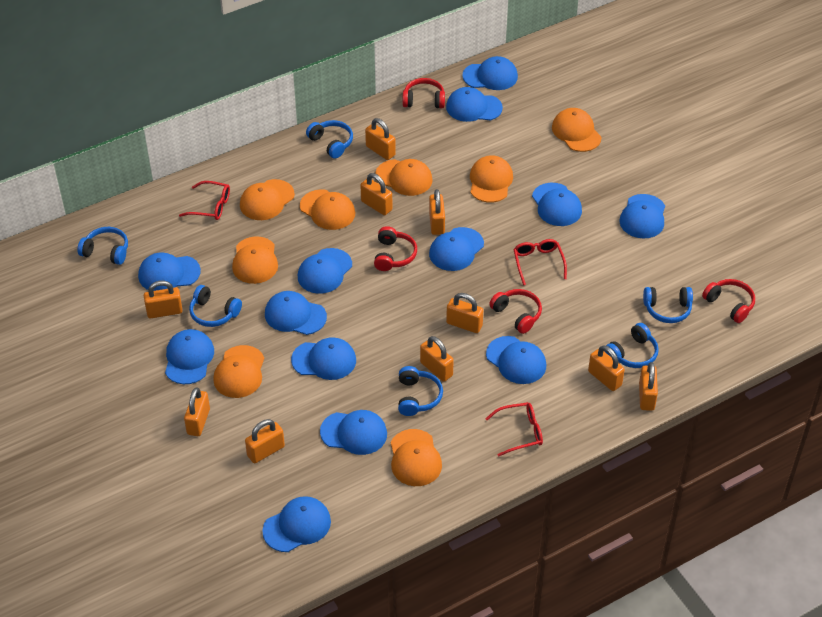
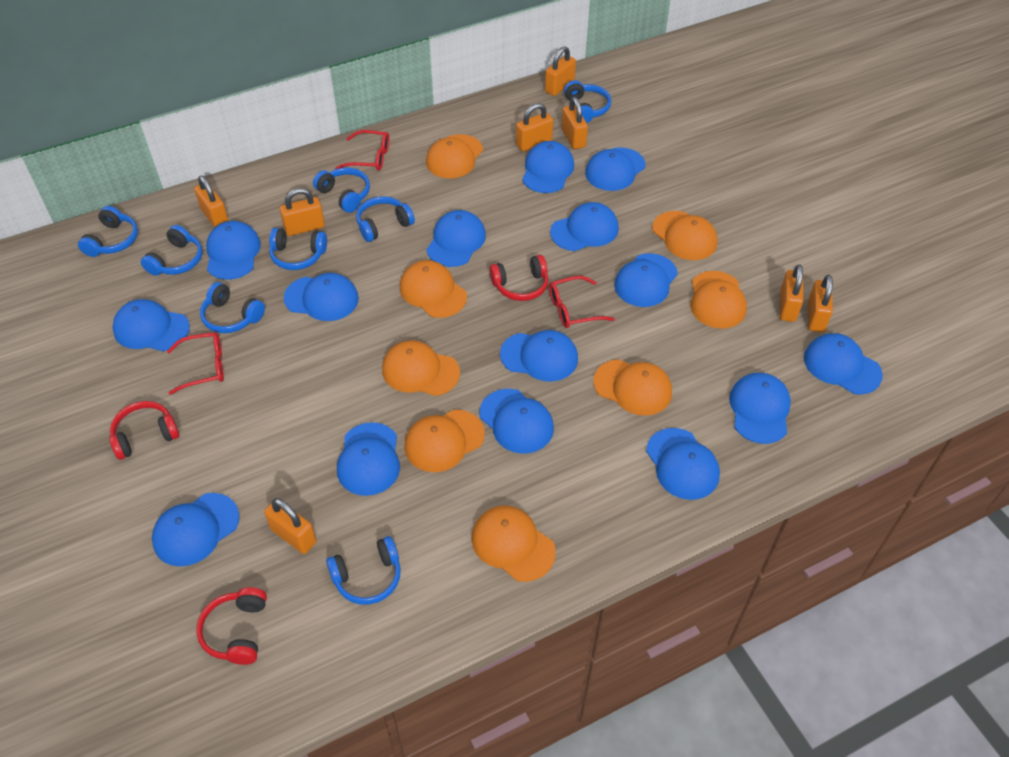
blue cap: 13 -> 15
blue headphones: 6 -> 8
orange padlock: 10 -> 8
red headphones: 4 -> 3

